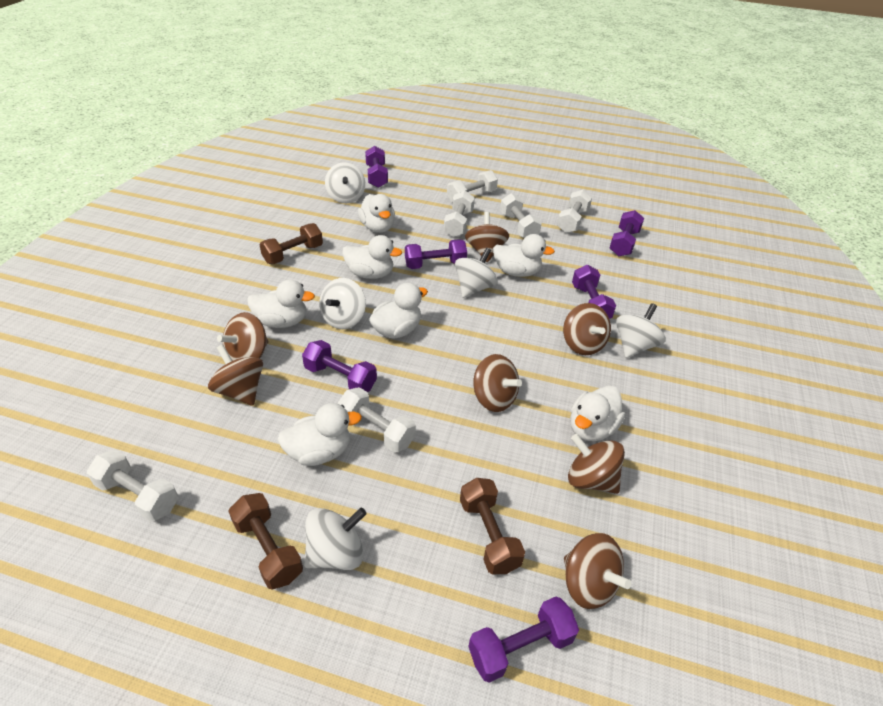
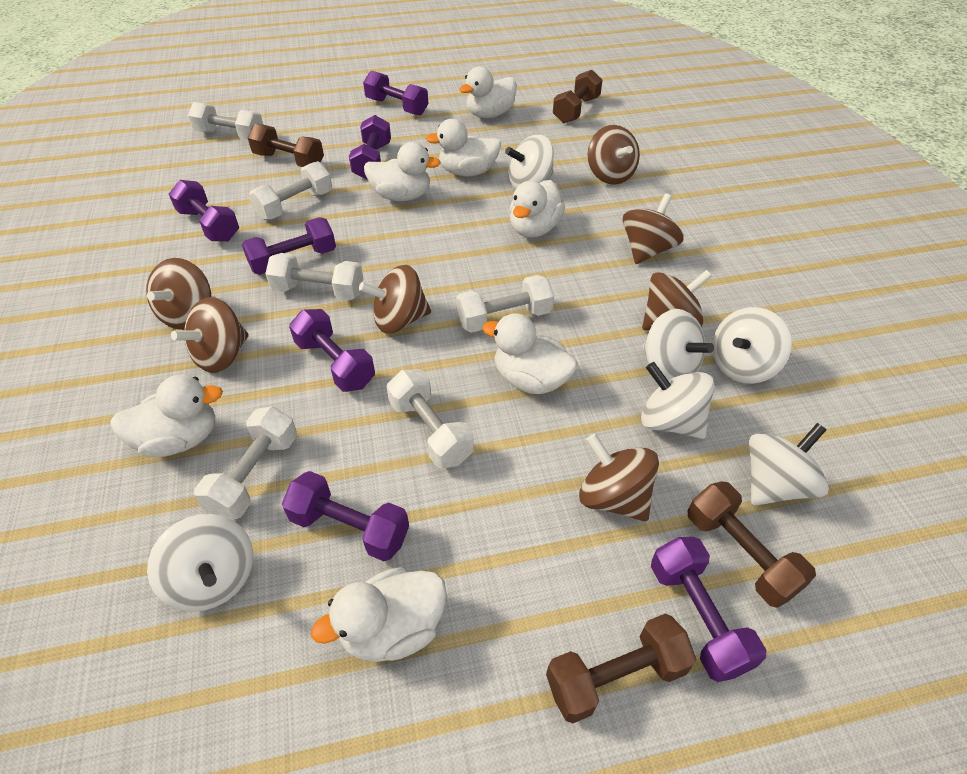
brown dumbbell: 3 -> 4
purple dumbbell: 6 -> 7
white spinning top: 5 -> 6

